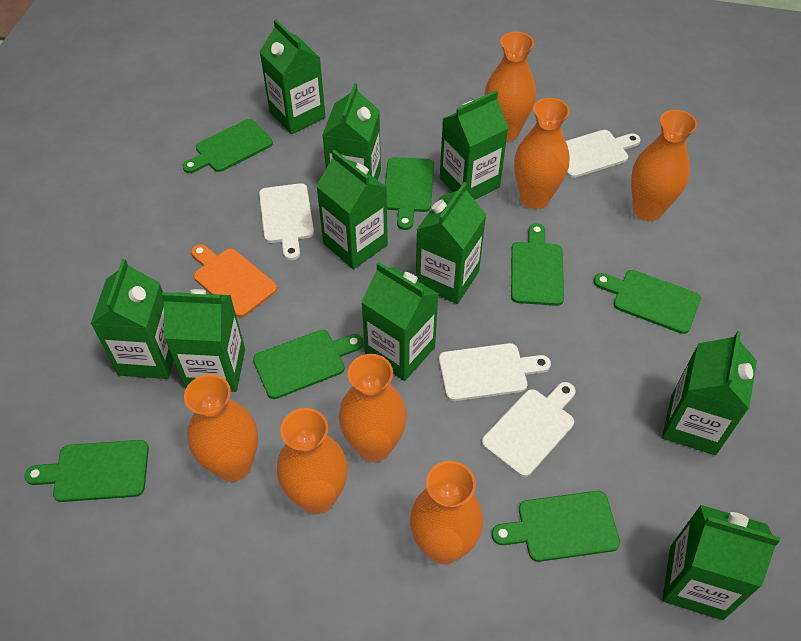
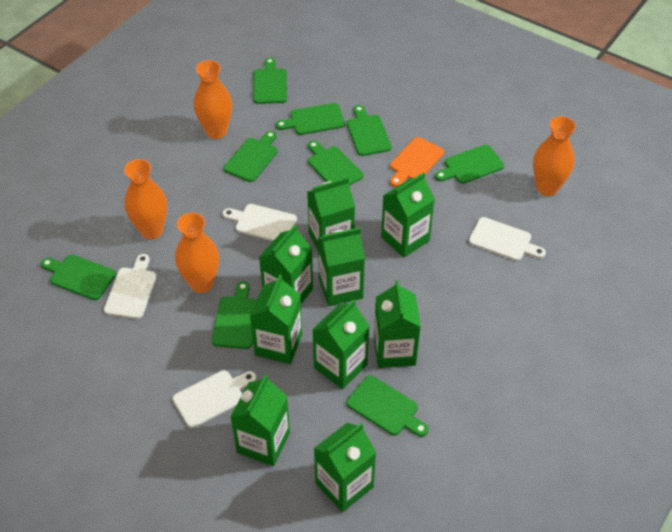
green carton: 10 -> 9
green cutting board: 7 -> 9
orange vase: 7 -> 4

